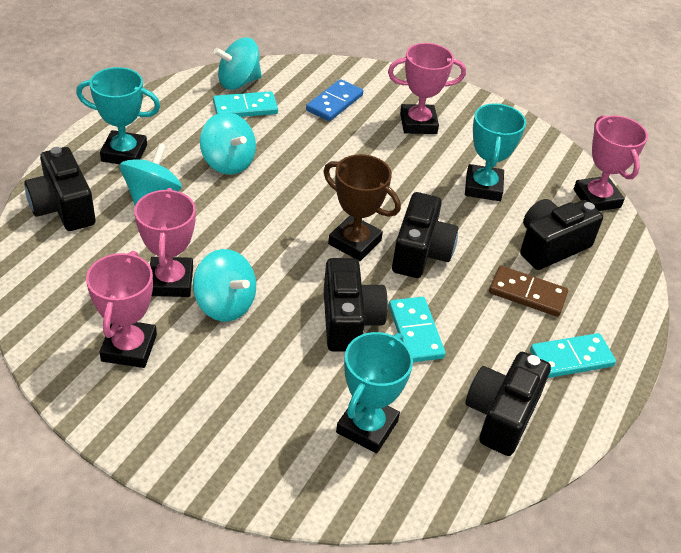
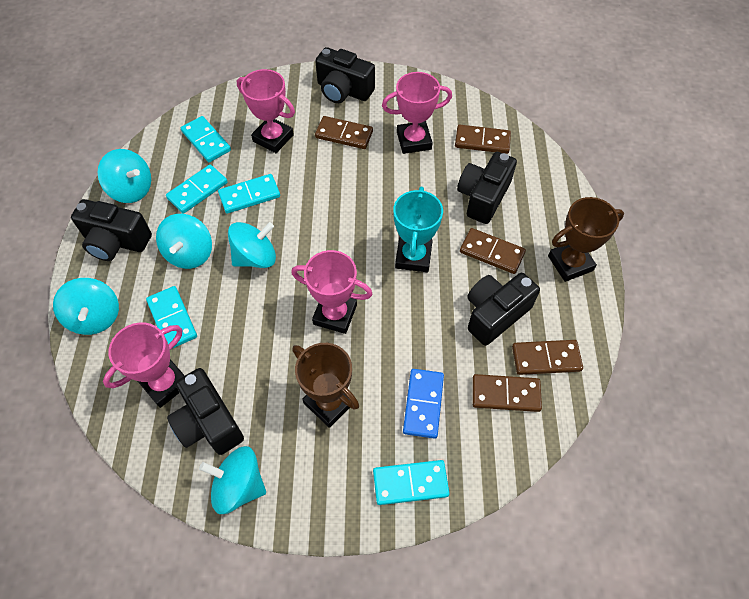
brown domino: 1 -> 5
brown trophy: 1 -> 2
turquoise domino: 3 -> 5
turquoise spinning top: 4 -> 5
turquoise trophy: 3 -> 1

